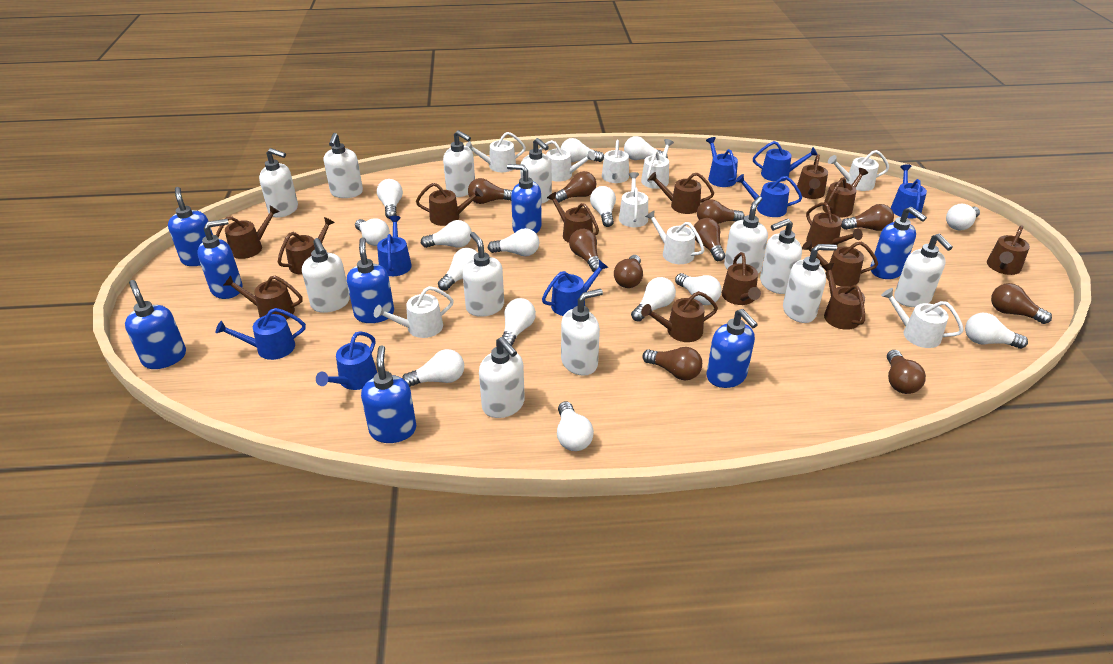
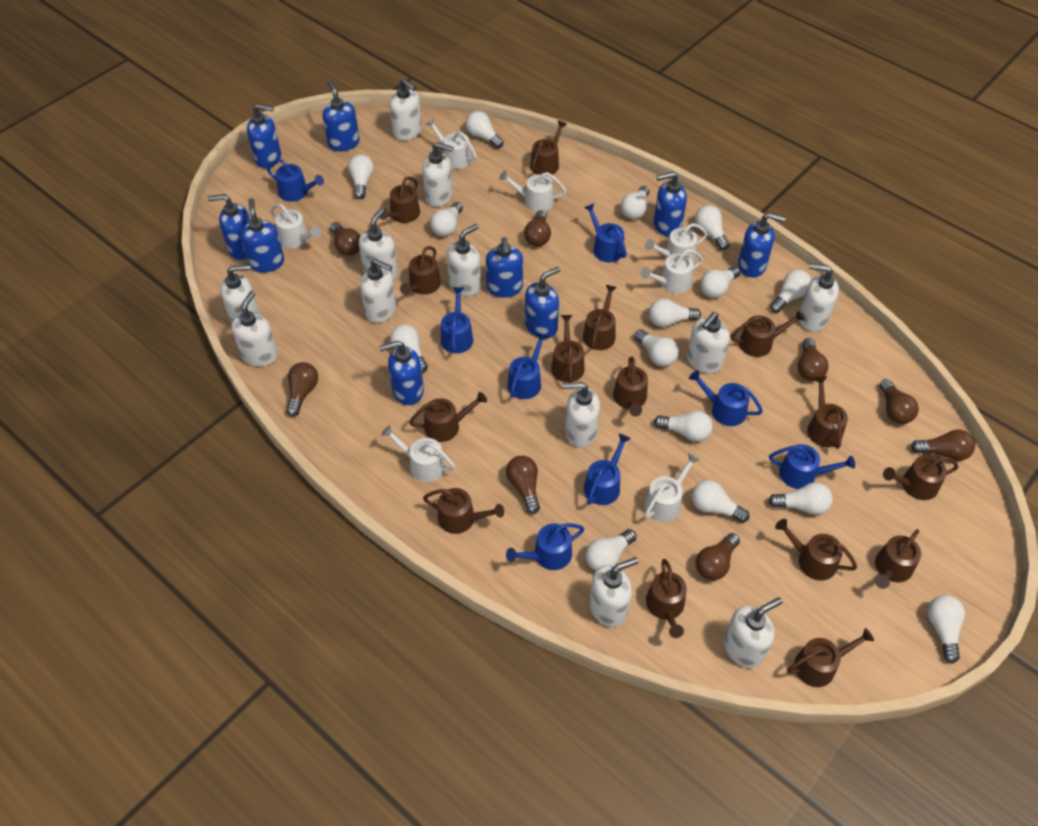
blue soap dispenser: 8 -> 9
brown light bulb: 10 -> 8
brown watering can: 14 -> 15
white watering can: 9 -> 7

